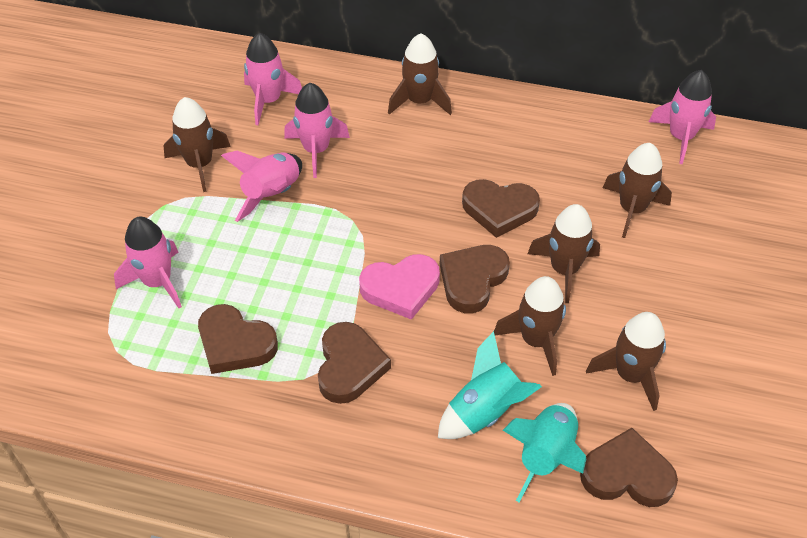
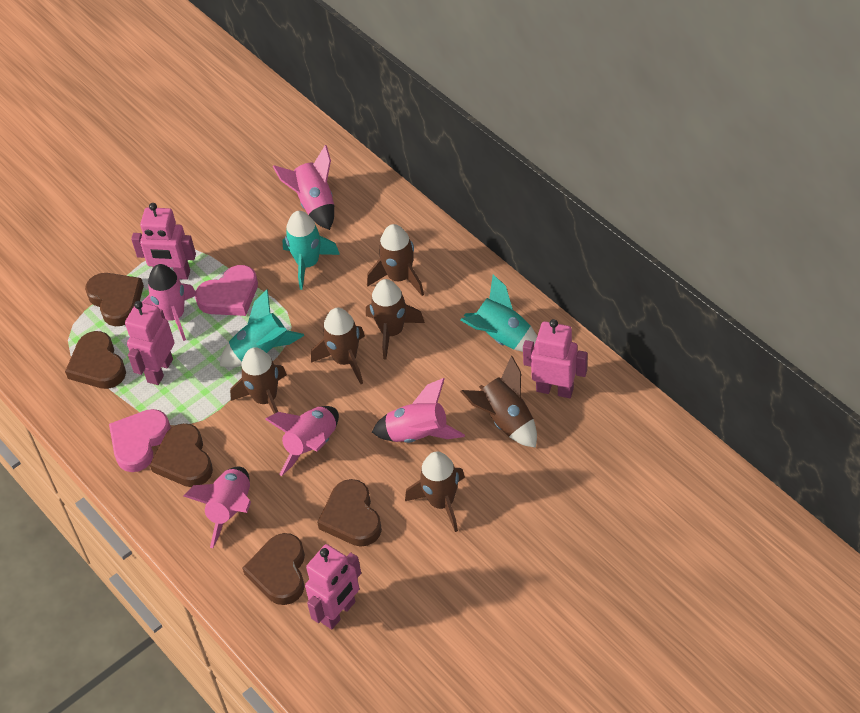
pink heart: 1 -> 2
pink robot: 0 -> 4
turquoise rocket: 2 -> 3

